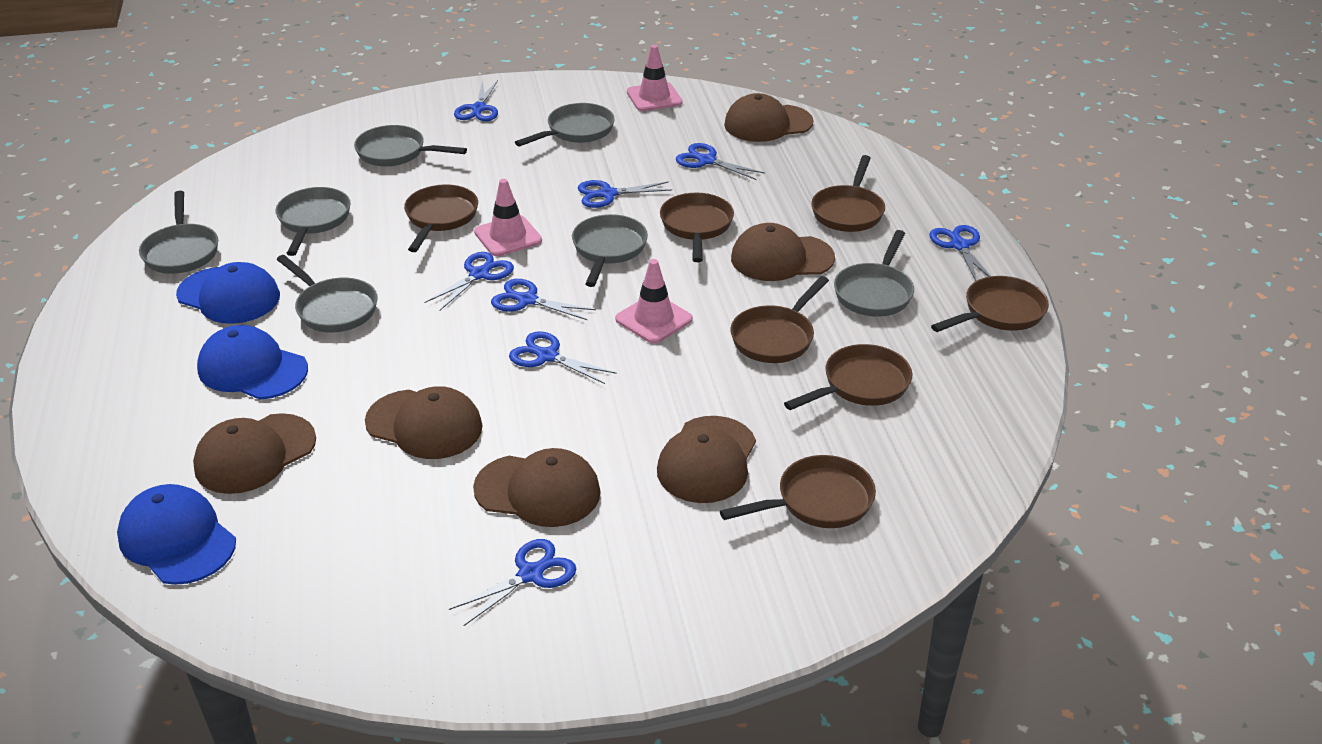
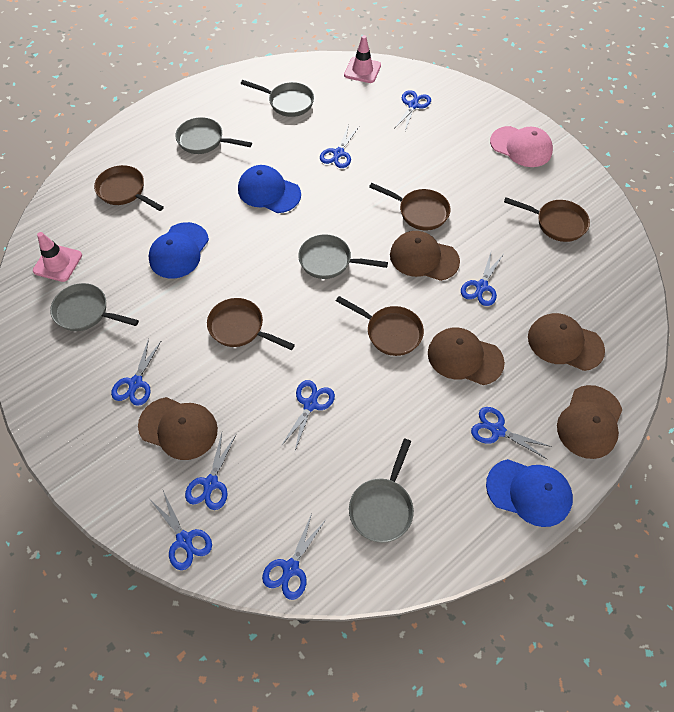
blue scissors: 8 -> 9
brown cap: 6 -> 5
brown pan: 7 -> 5
grey pan: 7 -> 5
pink cap: 0 -> 1
pink traffic cone: 3 -> 2

